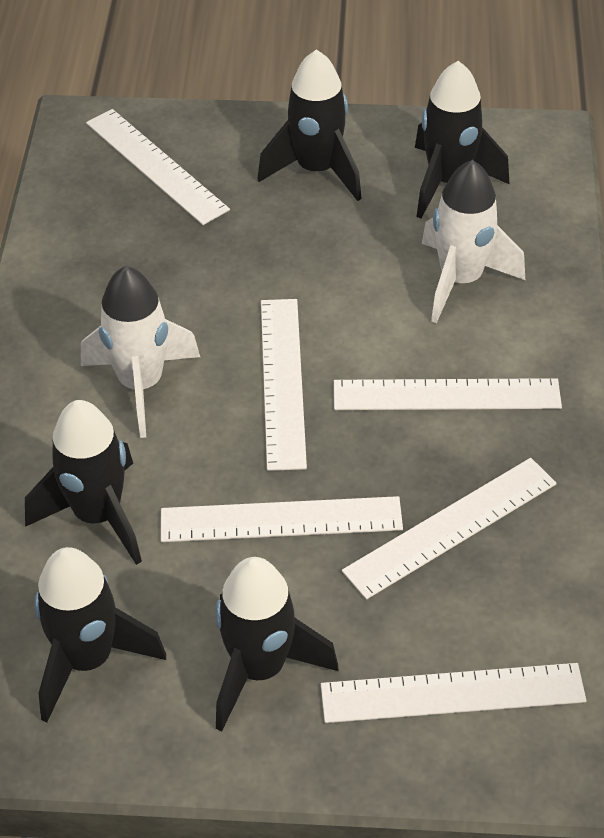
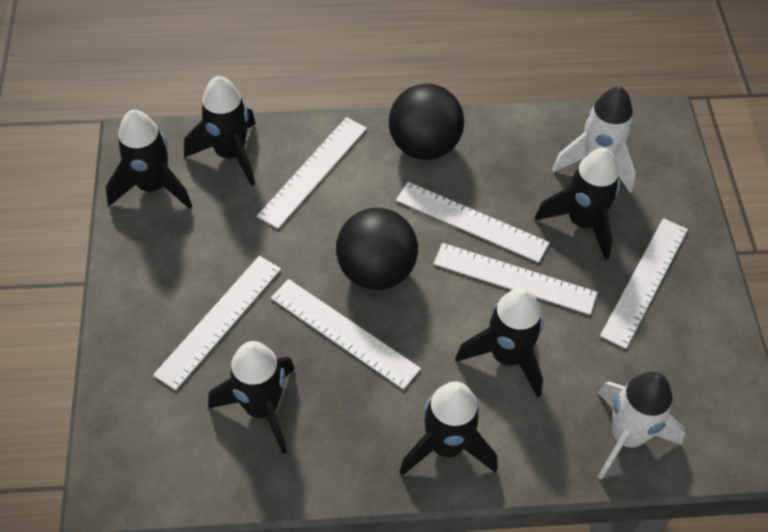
black ball: 0 -> 2
black rocket: 5 -> 6

